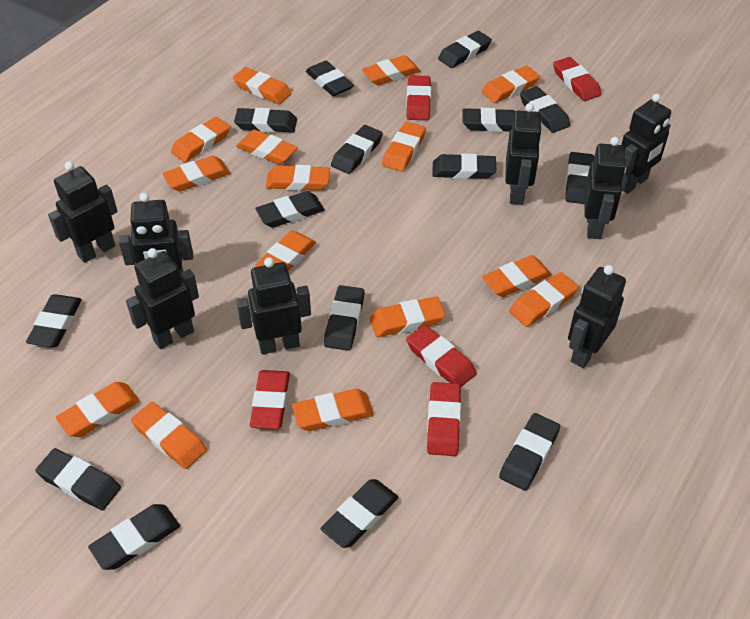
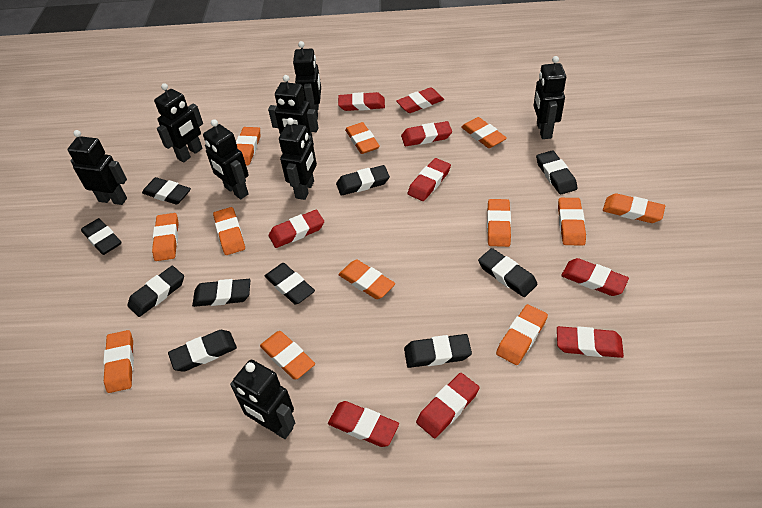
black eraser: 15 -> 10
orange eraser: 15 -> 12
red eraser: 5 -> 9

